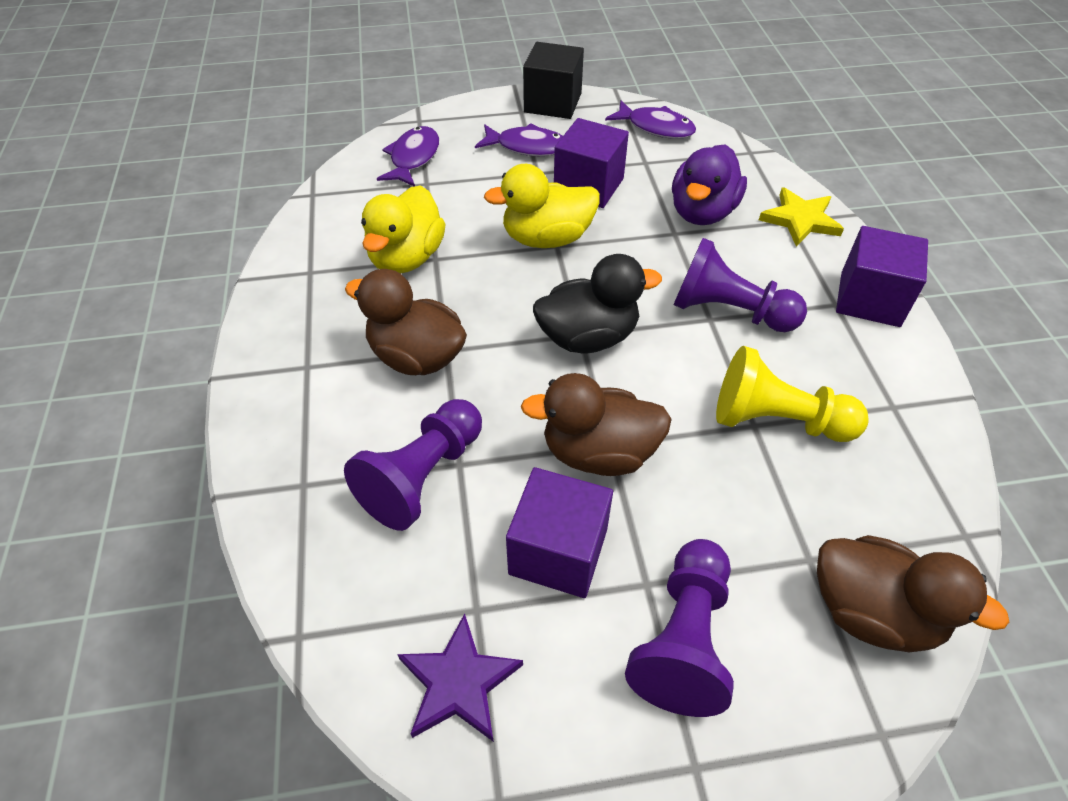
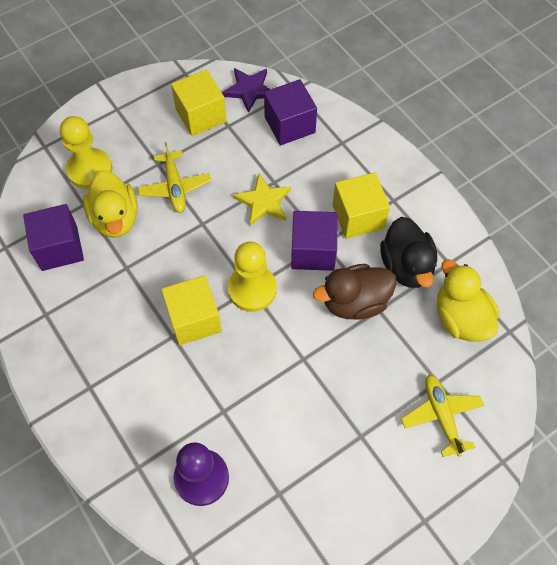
black cube: 1 -> 0
brown duck: 3 -> 1
purple duck: 1 -> 0
purple fish: 3 -> 0
purple pawn: 3 -> 1
yellow cube: 0 -> 3
yellow pawn: 1 -> 2
yellow plane: 0 -> 2

